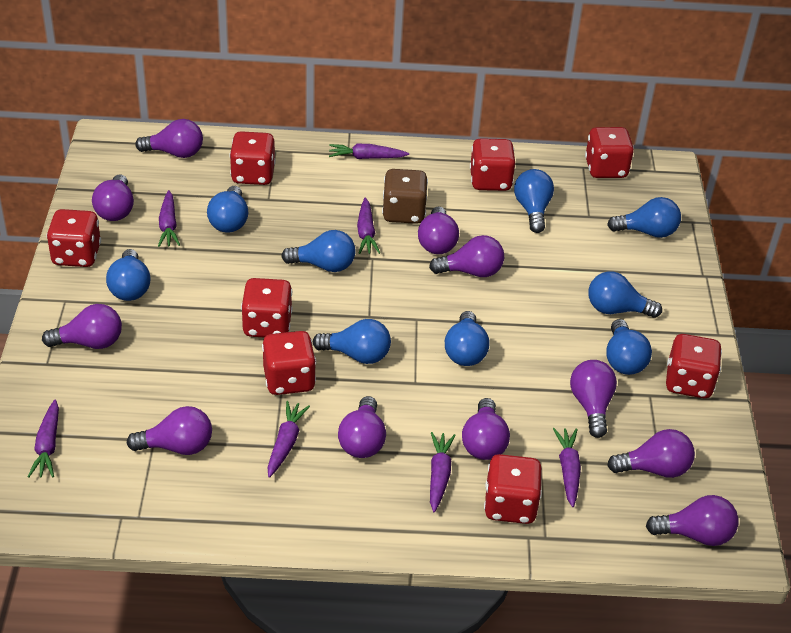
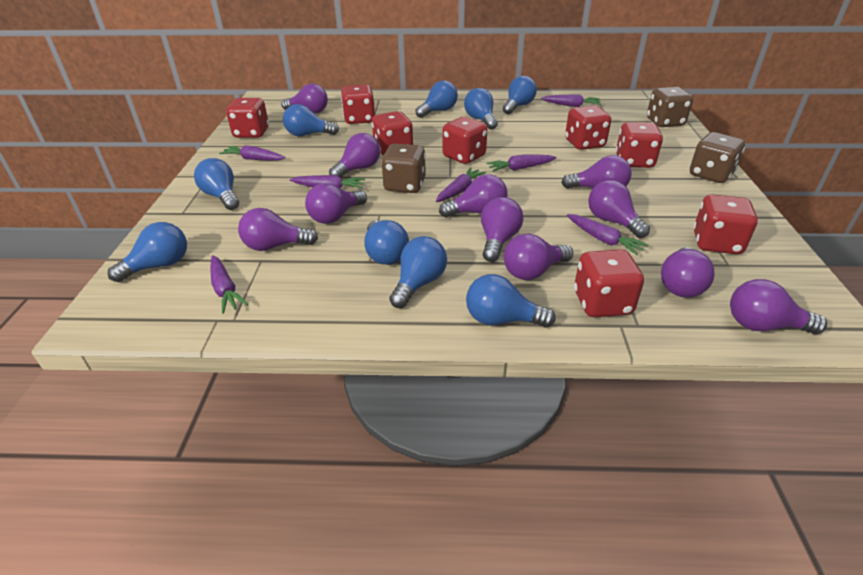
brown dice: 1 -> 3

